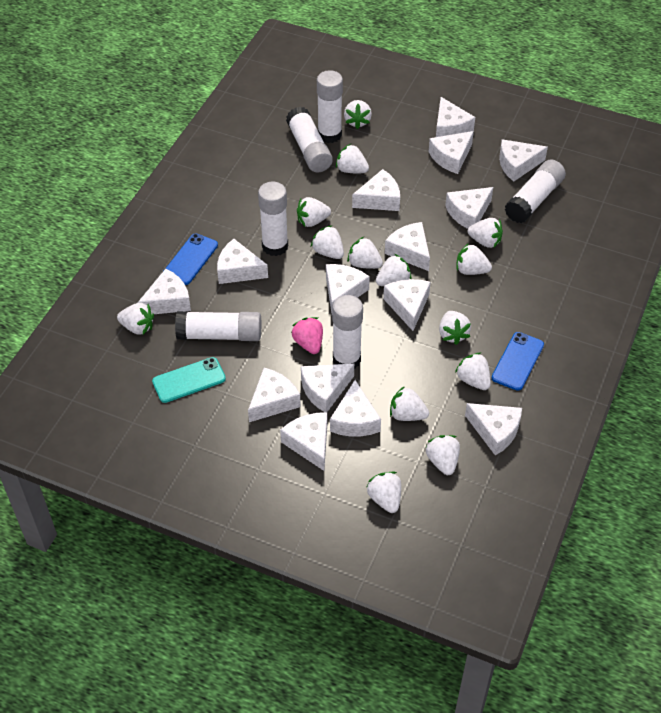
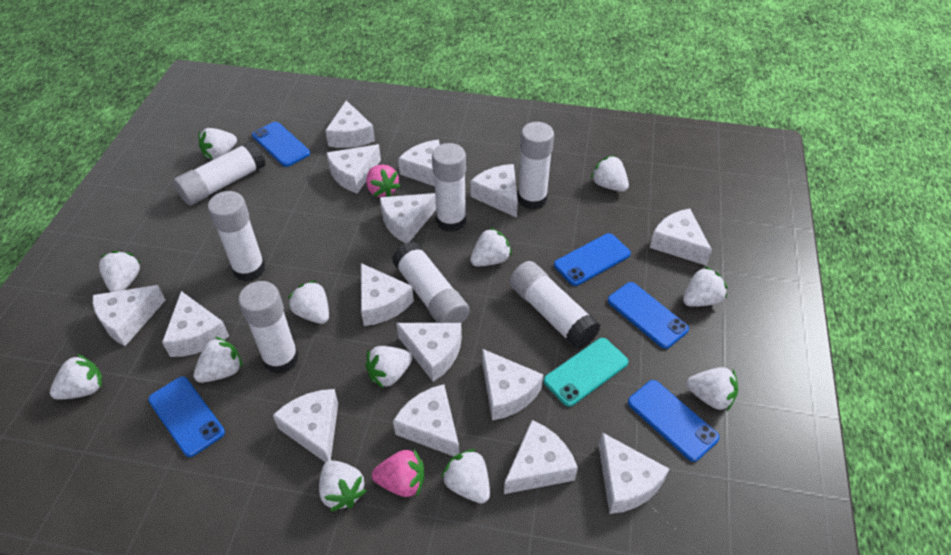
blue phone: 2 -> 5
pink strawberry: 1 -> 2
white glue stick: 6 -> 7
white strawberry: 14 -> 12

